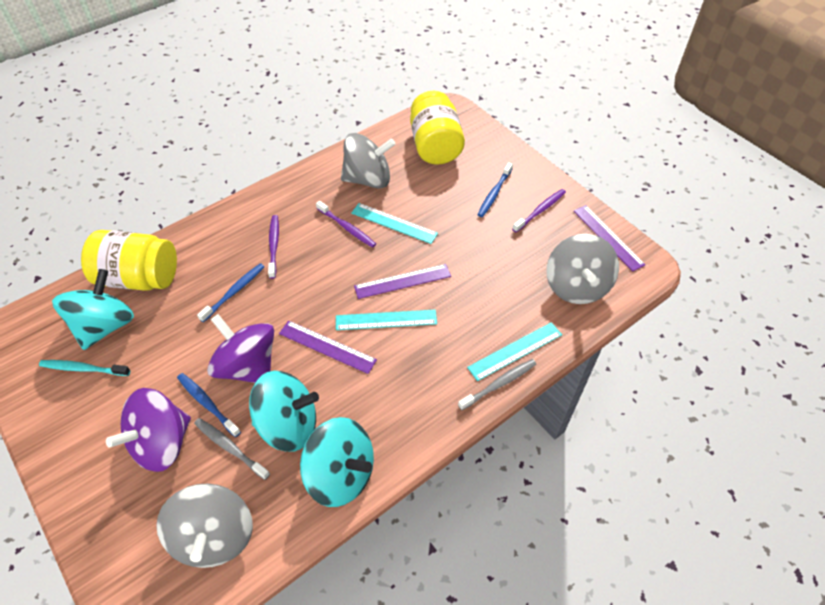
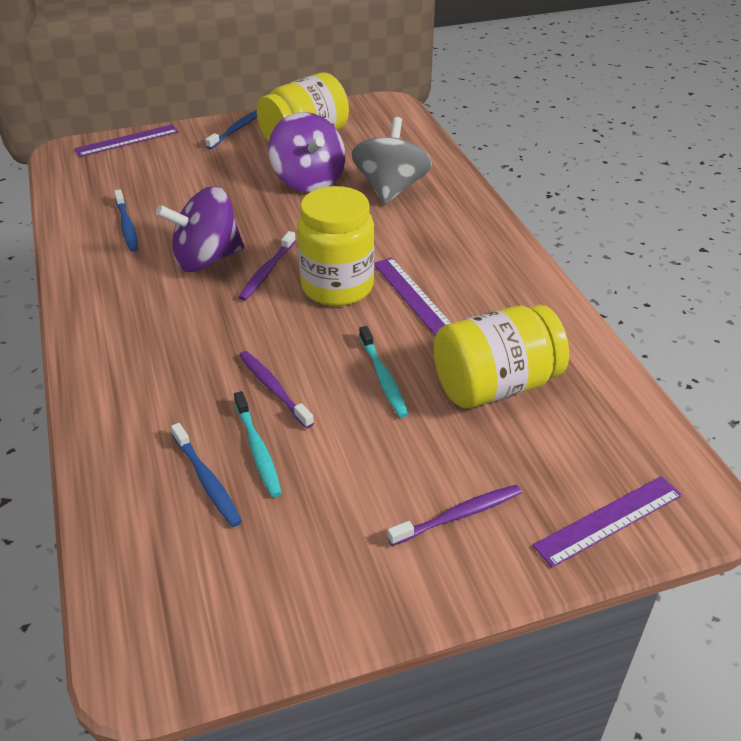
grey spinning top: 3 -> 1
grey toothbrush: 2 -> 0
turquoise ruler: 3 -> 0
turquoise spinning top: 3 -> 0
turquoise toothbrush: 1 -> 2
yellow jar: 2 -> 3

